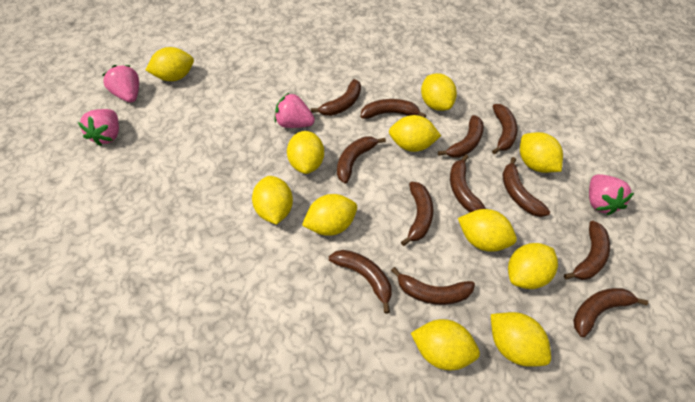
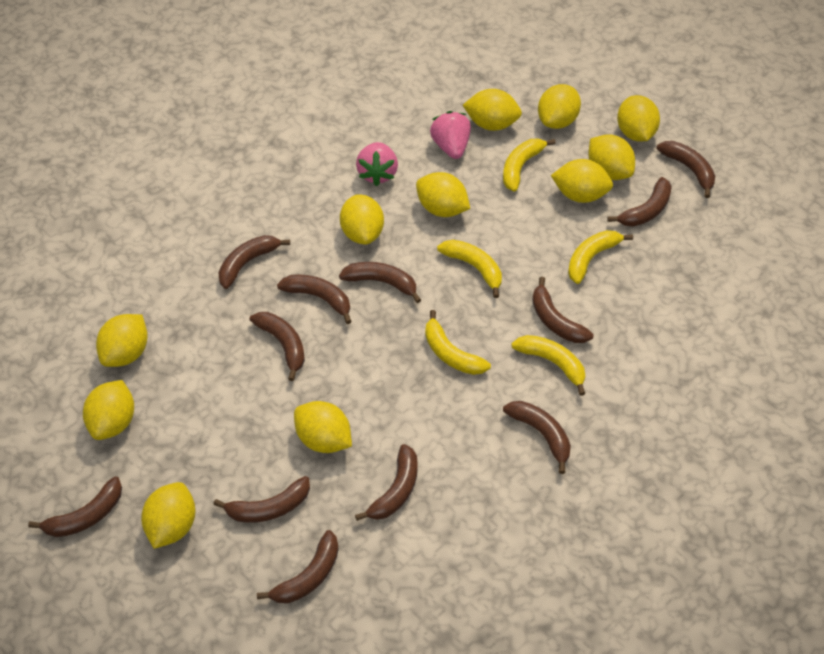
pink strawberry: 4 -> 2
yellow banana: 0 -> 5

